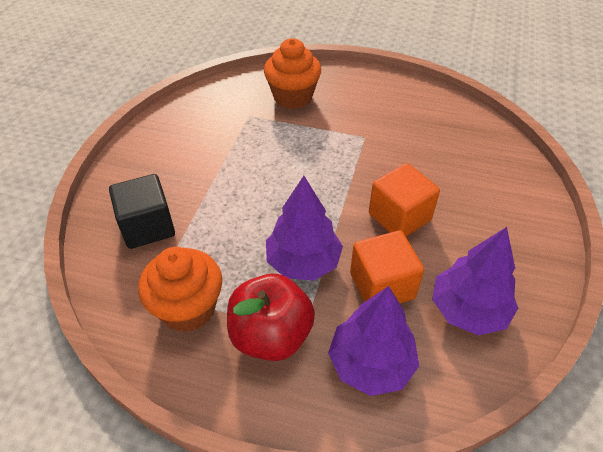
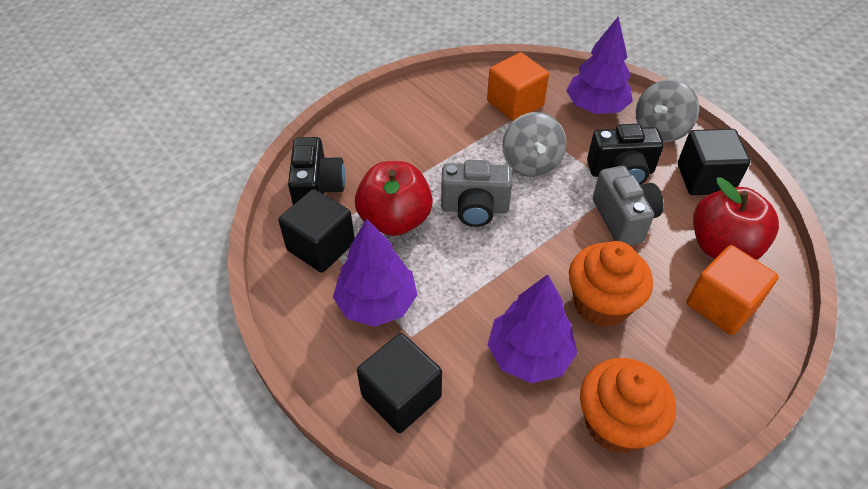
black camera: 0 -> 2
black cube: 1 -> 3
grey camera: 0 -> 2
grey spinning top: 0 -> 2
red apple: 1 -> 2

